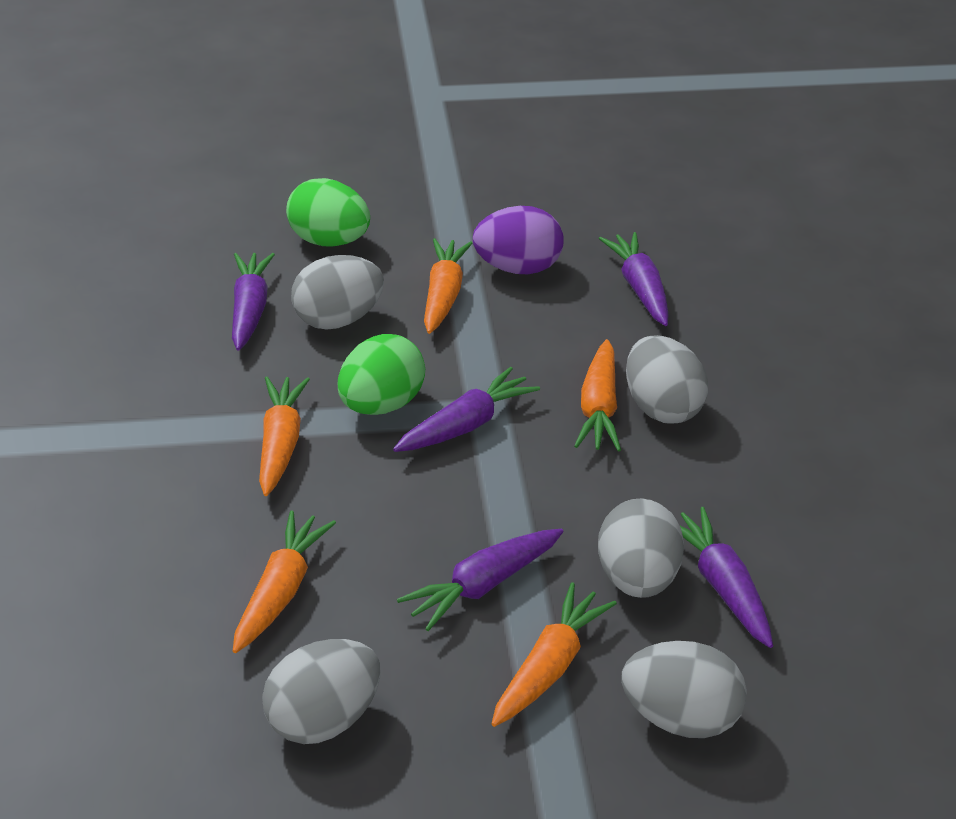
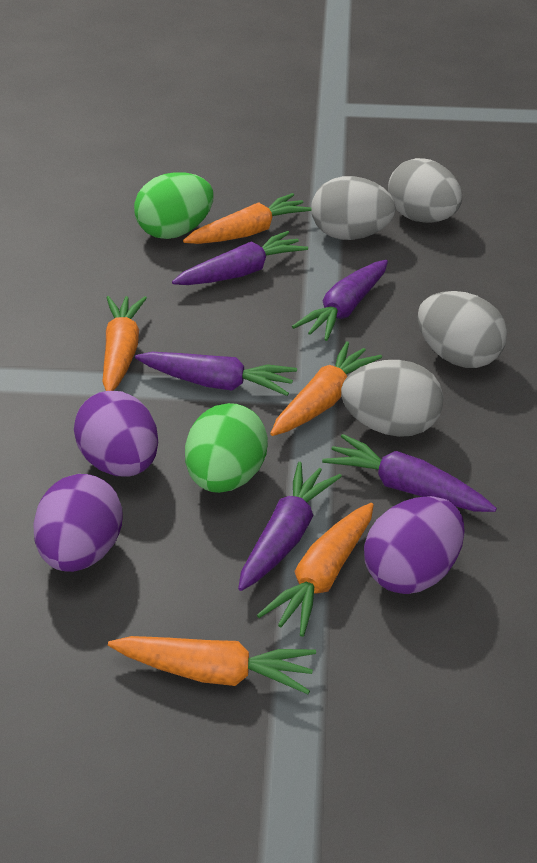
grey egg: 5 -> 4
purple egg: 1 -> 3

